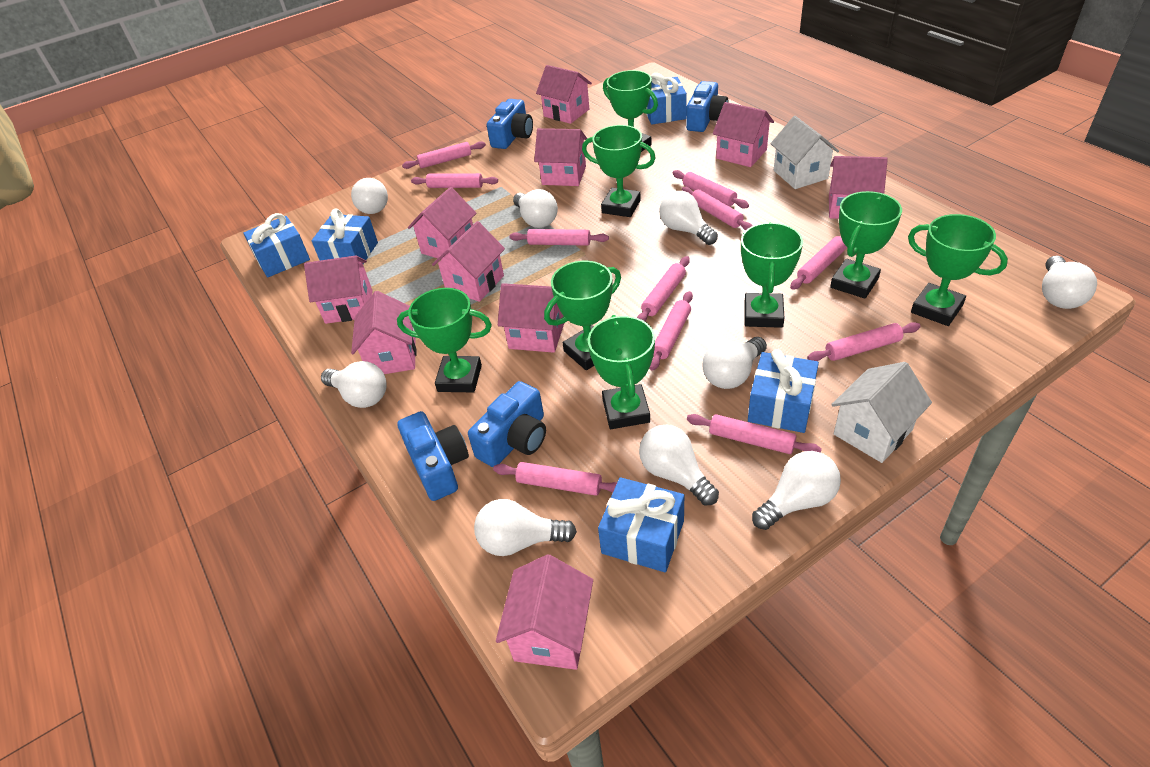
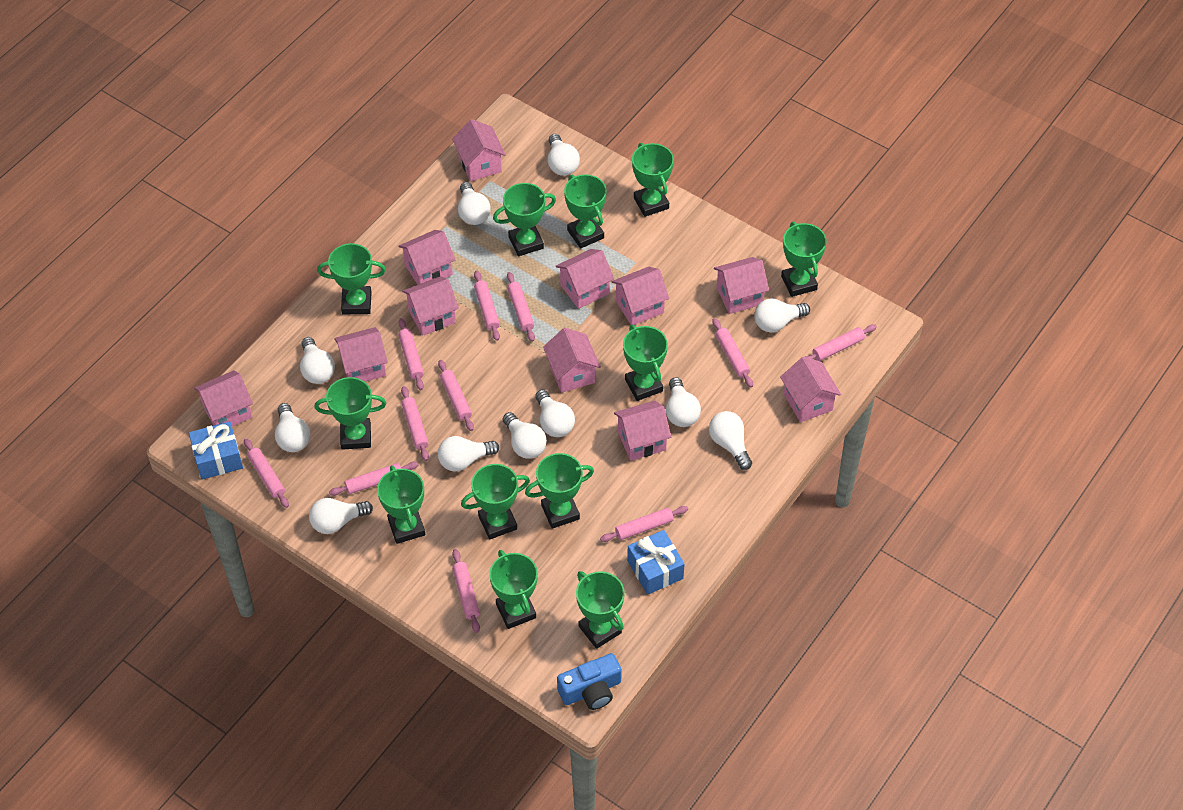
blue camera: 4 -> 1
blue gift: 5 -> 2
green trophy: 8 -> 12
pink house: 10 -> 11
white house: 2 -> 0
white light bulb: 9 -> 11

